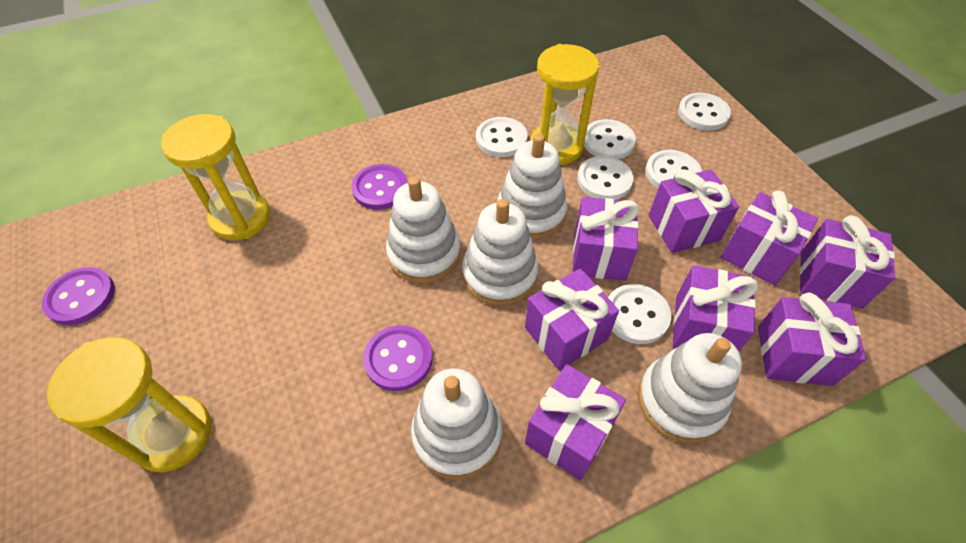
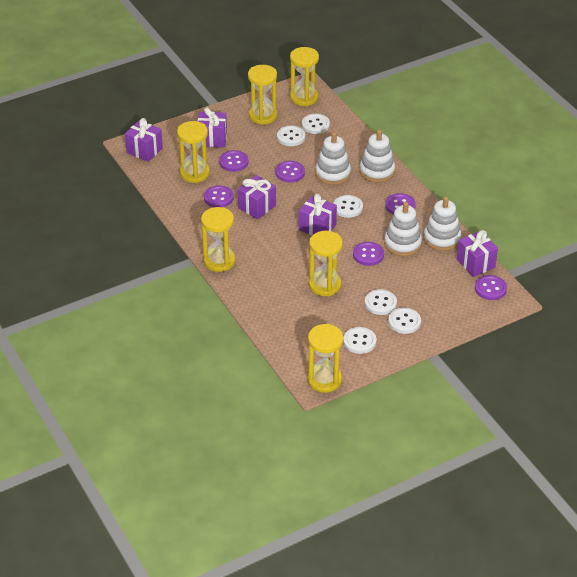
purple button: 3 -> 6
purple gift: 8 -> 5
white stacking toy: 5 -> 4
yellow hourglass: 3 -> 6

